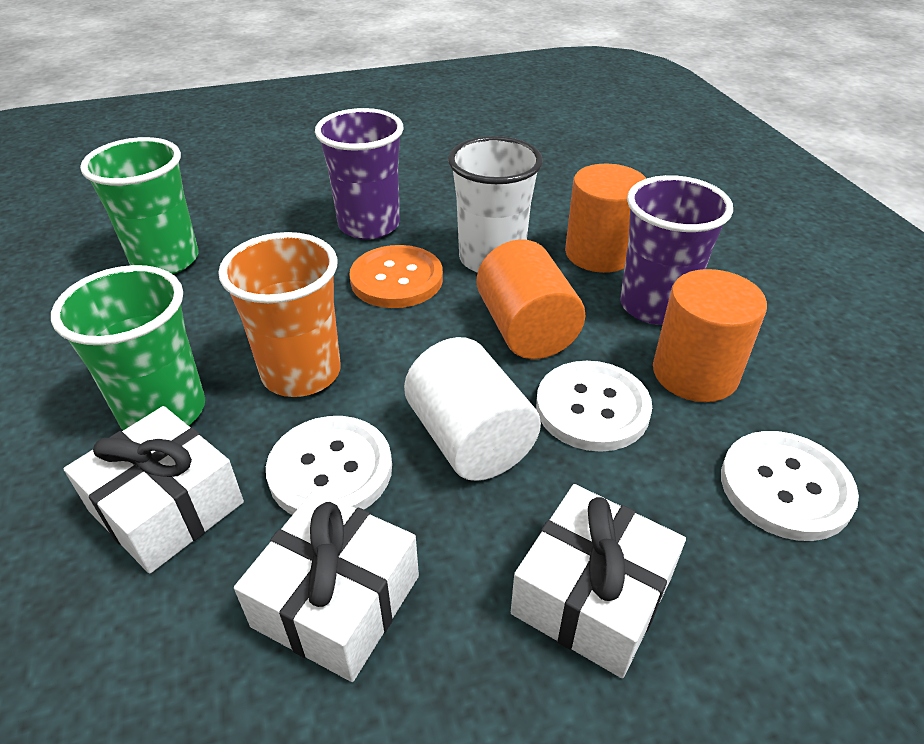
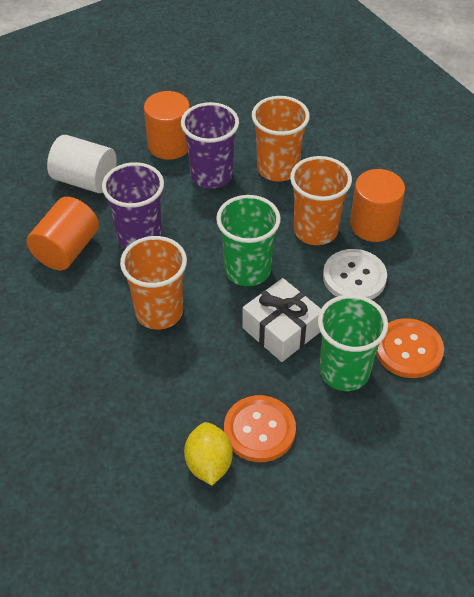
orange button: 1 -> 2
orange cup: 1 -> 3
white button: 3 -> 1
white cup: 1 -> 0
white gift: 3 -> 1
yellow lemon: 0 -> 1

